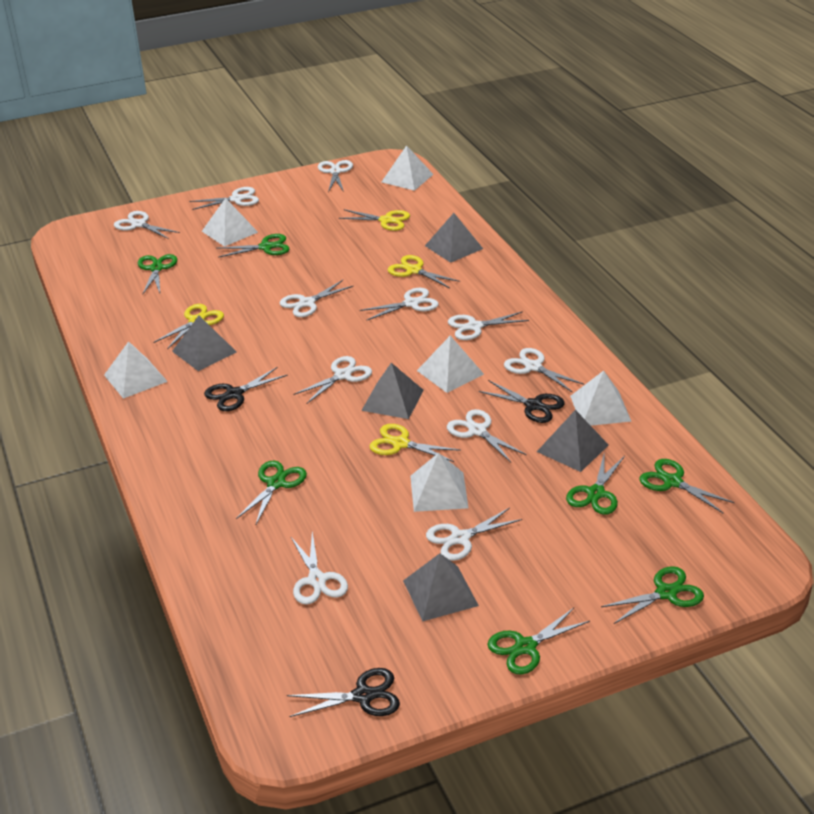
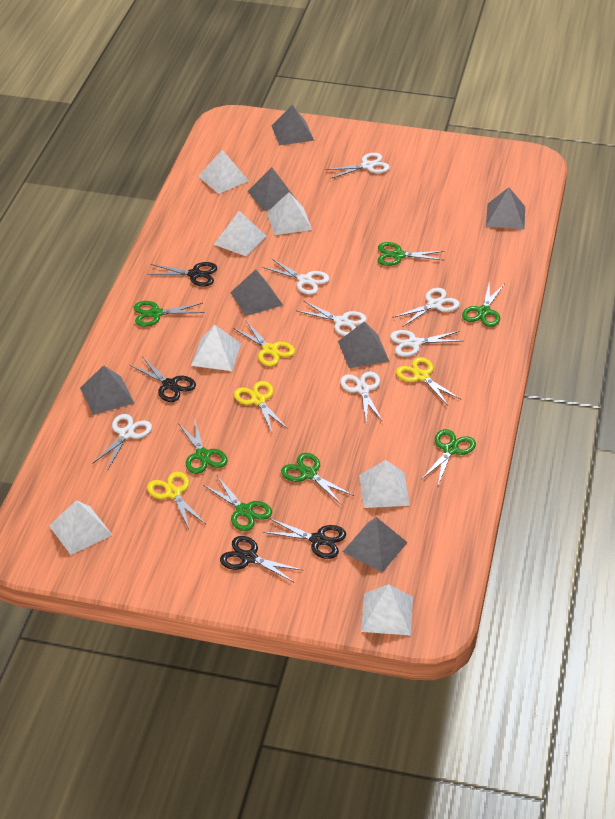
black scissors: 3 -> 4
grey pyramid: 5 -> 7
white pyramid: 6 -> 7
white scissors: 11 -> 7

